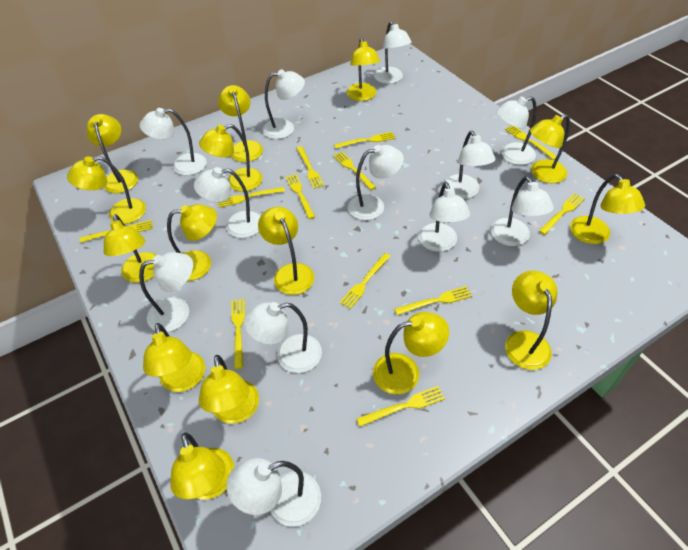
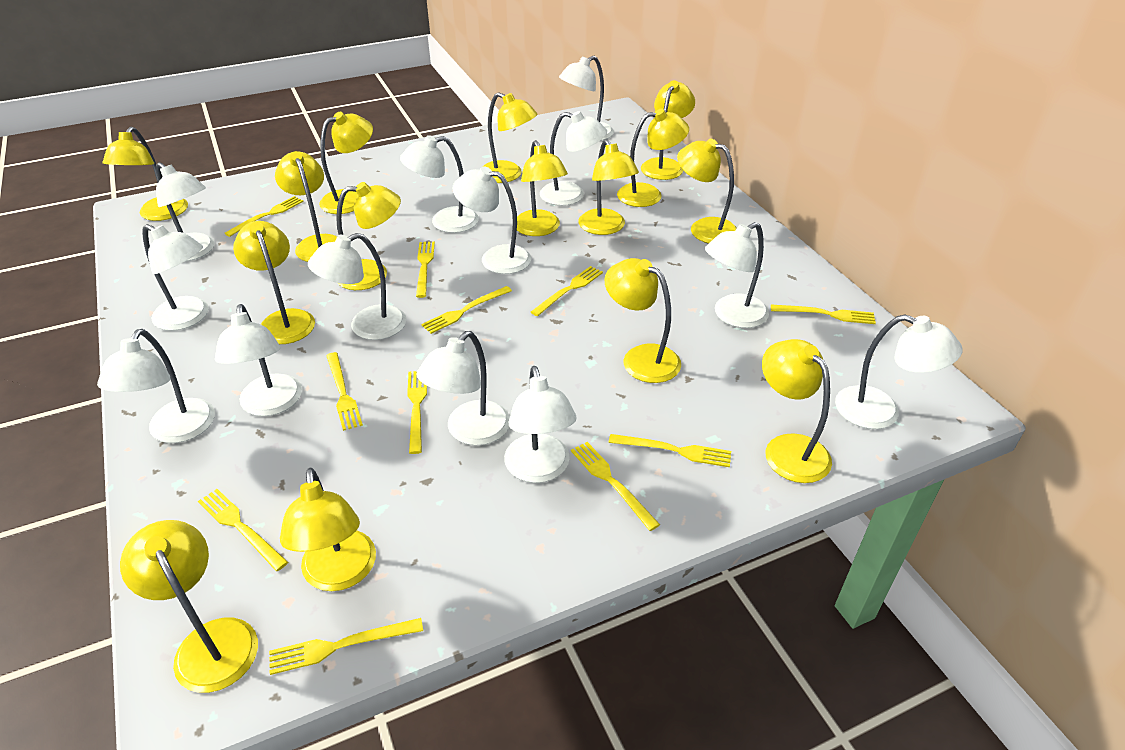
white lamp: 12 -> 13
yellow fork: 12 -> 11

